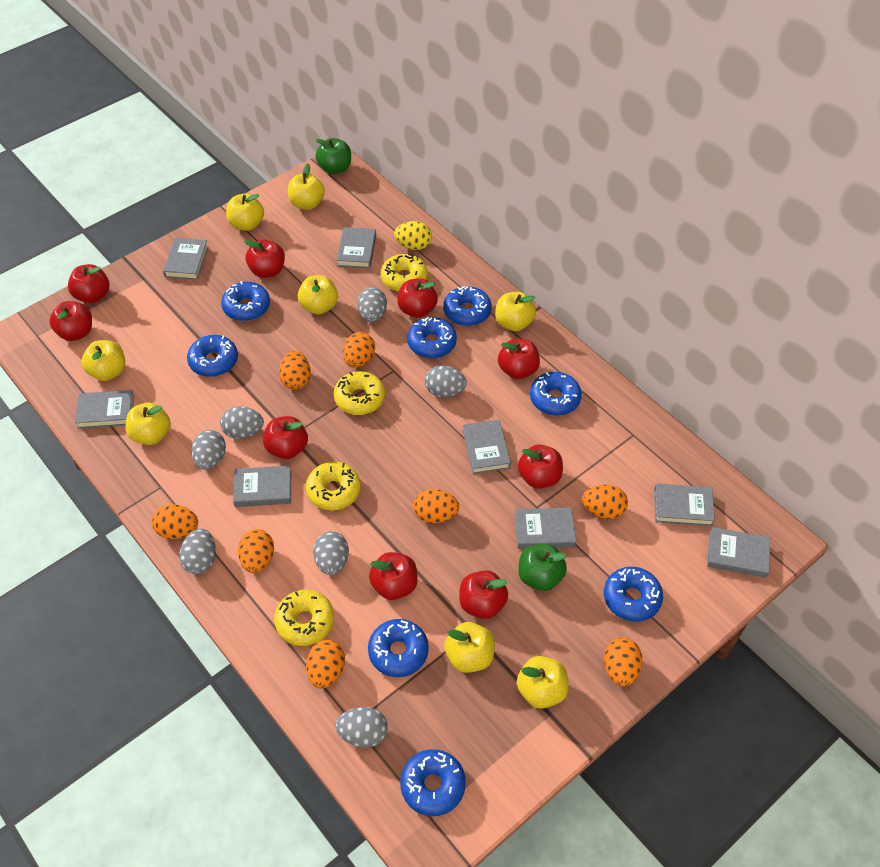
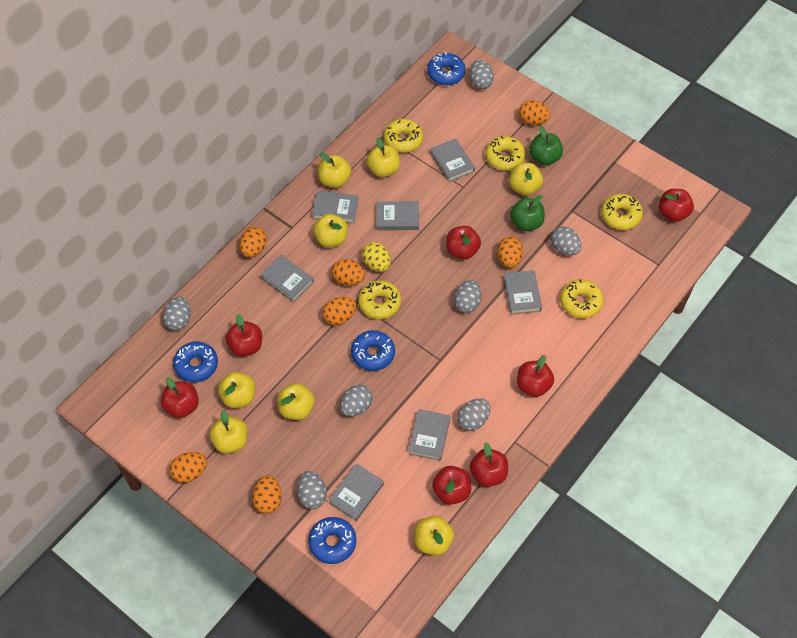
blue donut: 8 -> 4
grey book: 8 -> 7
orange egg: 8 -> 7
red apple: 9 -> 7
yellow donut: 4 -> 5

